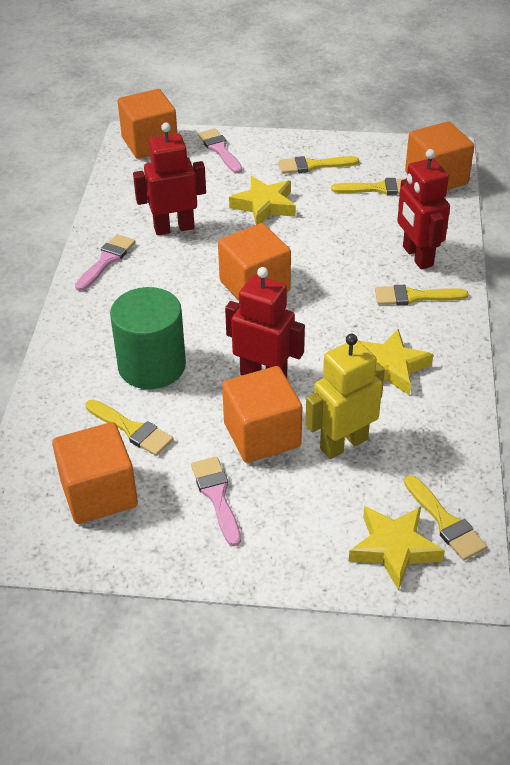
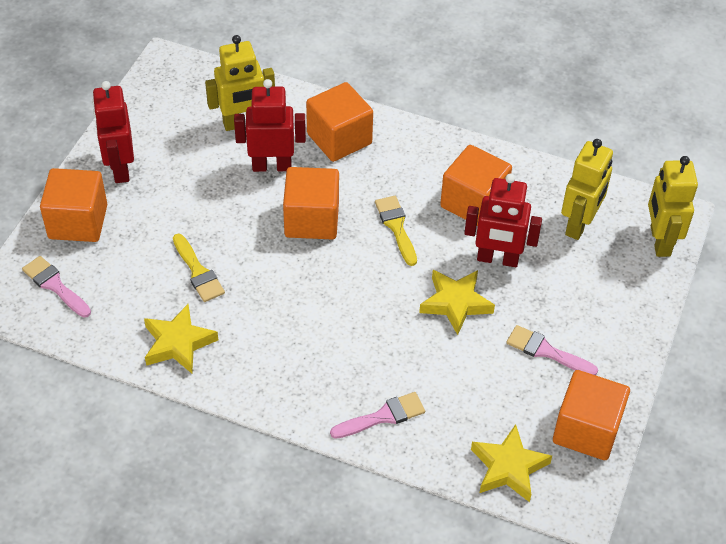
green cylinder: 1 -> 0
yellow brush: 5 -> 2
yellow robot: 1 -> 3

